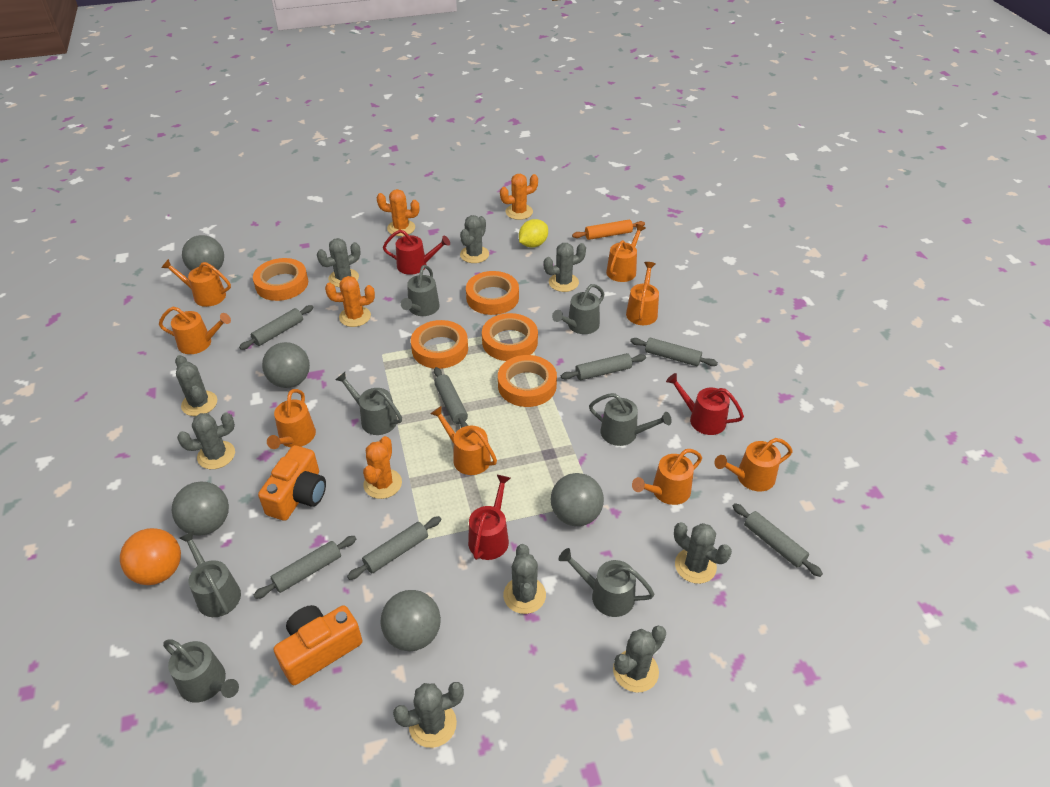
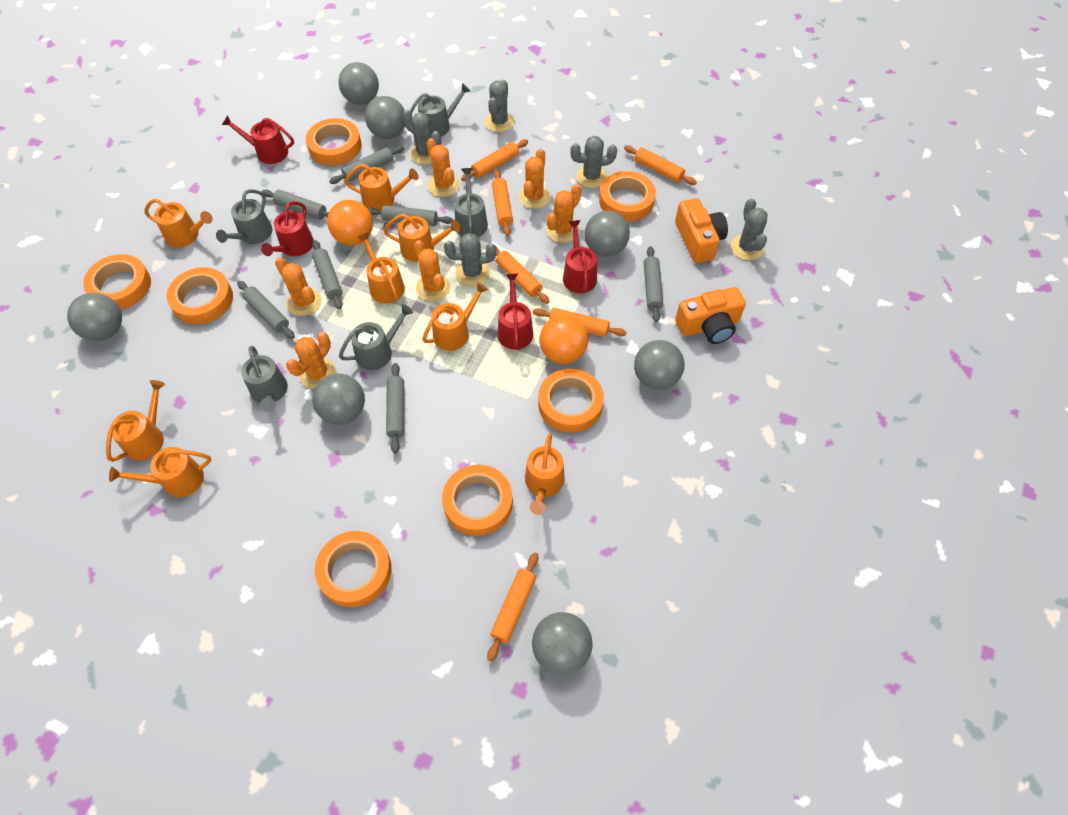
grey ball: 5 -> 7
grey cactus: 9 -> 5
grey watering can: 7 -> 5
orange ball: 1 -> 2
orange cactus: 4 -> 6
orange rolling pin: 1 -> 6
orange tape: 5 -> 7
red watering can: 3 -> 4
yellow lemon: 1 -> 0

